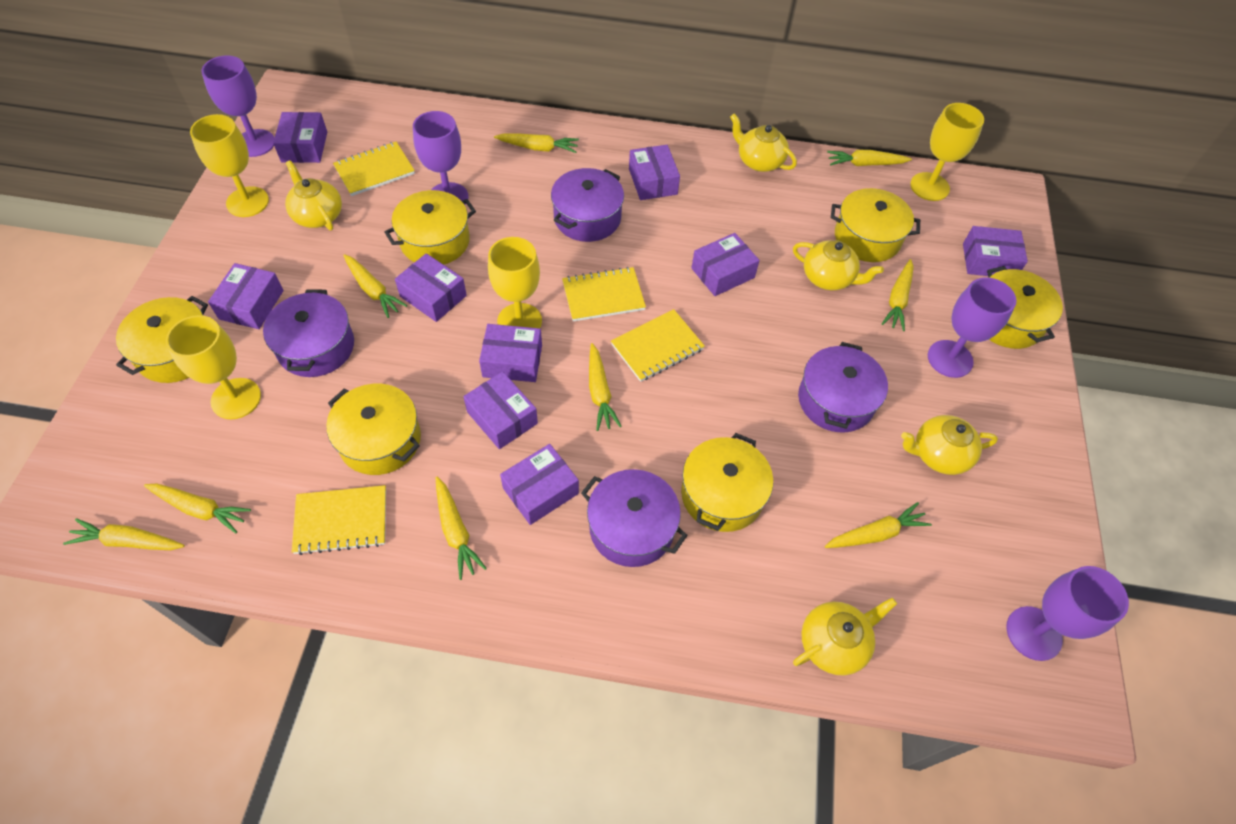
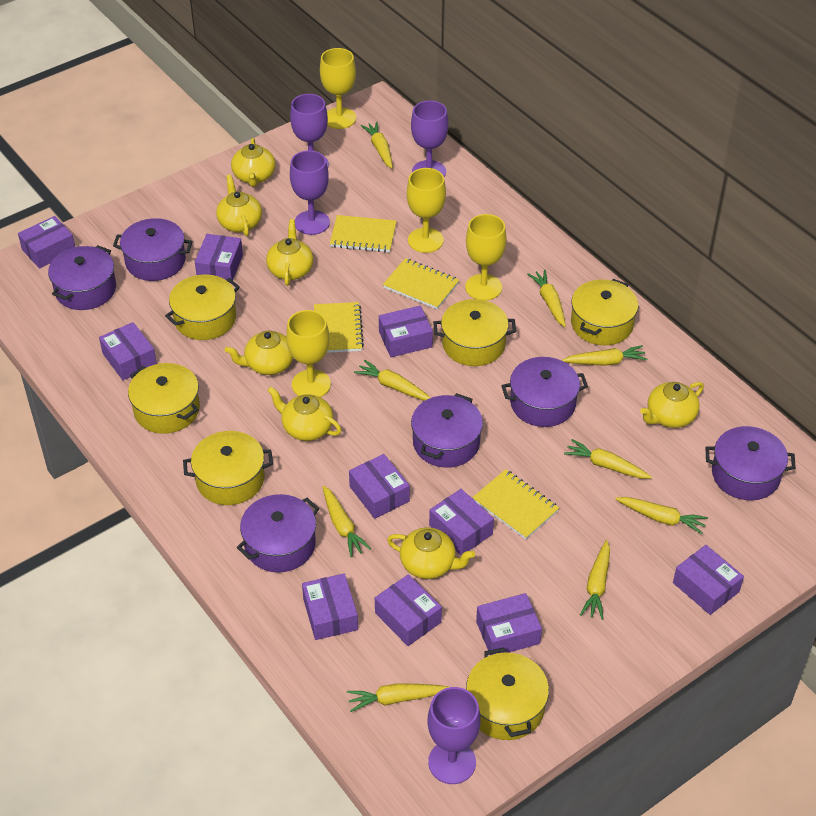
purple box: 9 -> 10
purple pot: 4 -> 6
yellow teapot: 5 -> 7

